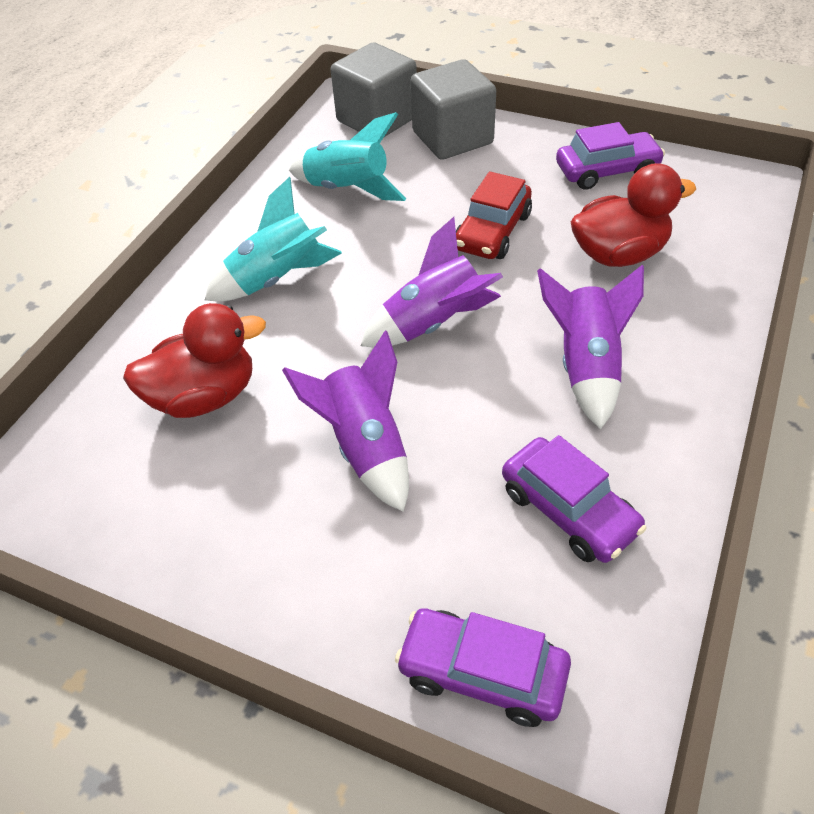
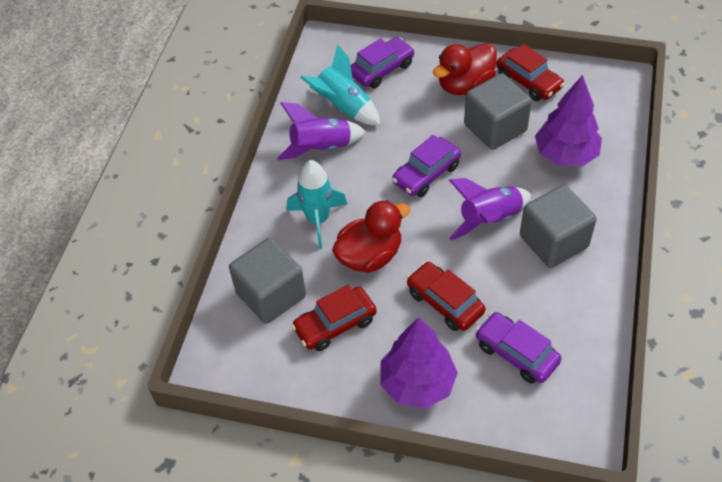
grey cube: 2 -> 3
purple rocket: 3 -> 2
purple tree: 0 -> 2
red car: 1 -> 3

